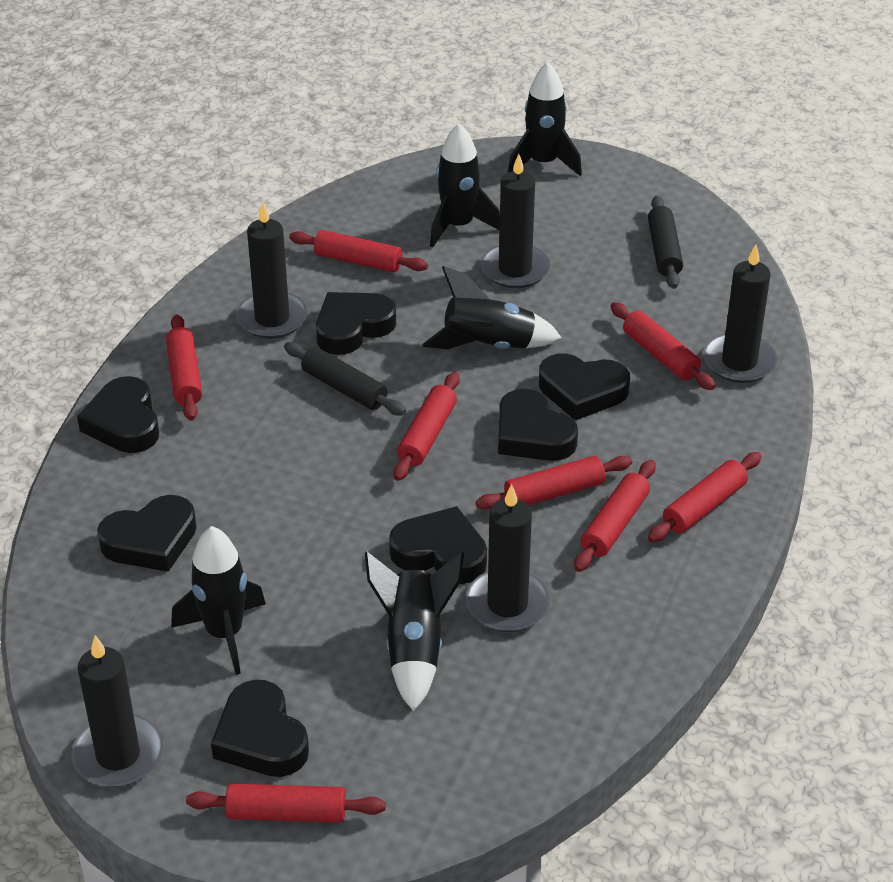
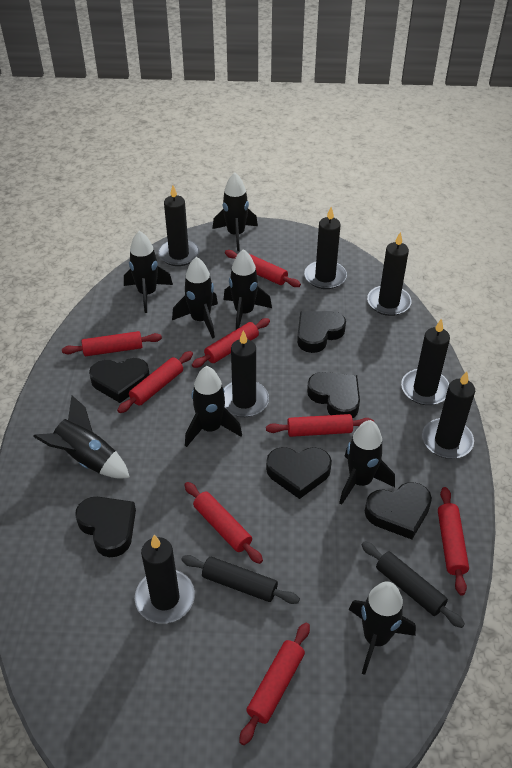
black candle: 5 -> 7
black heart: 7 -> 6
black rocket: 5 -> 8

